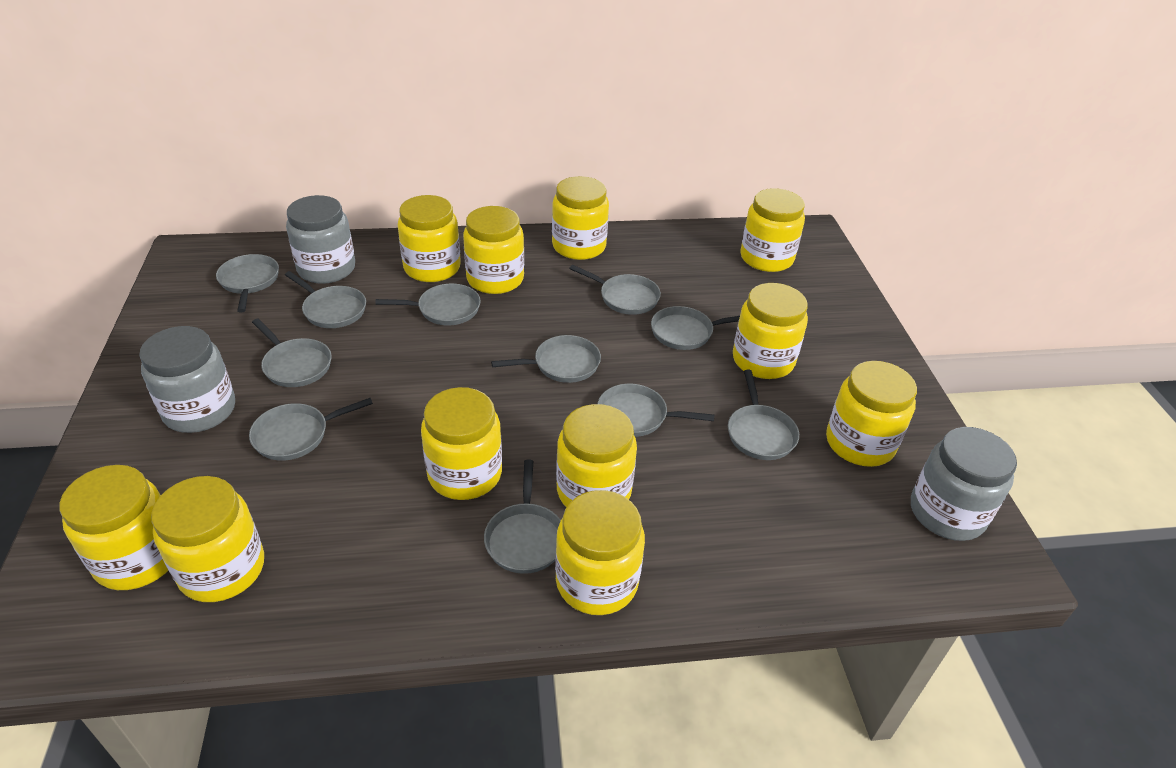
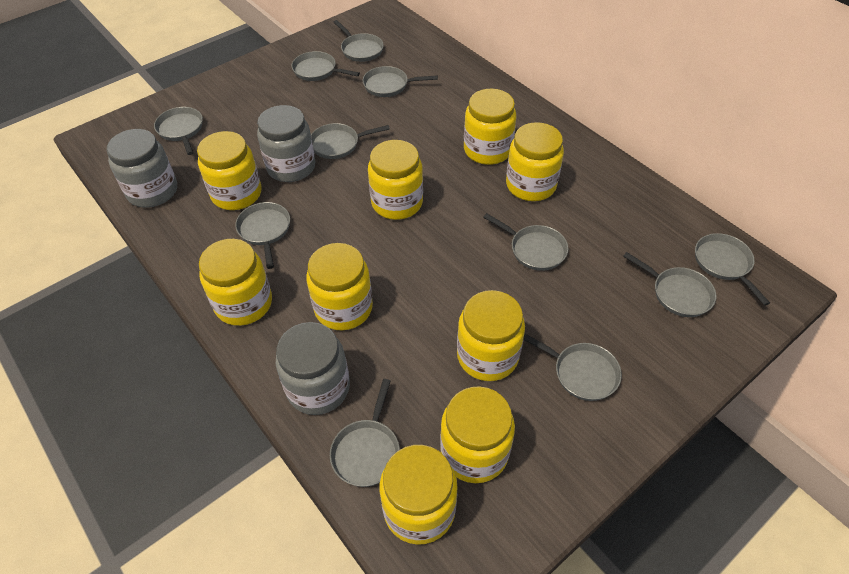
yellow jar: 11 -> 9

